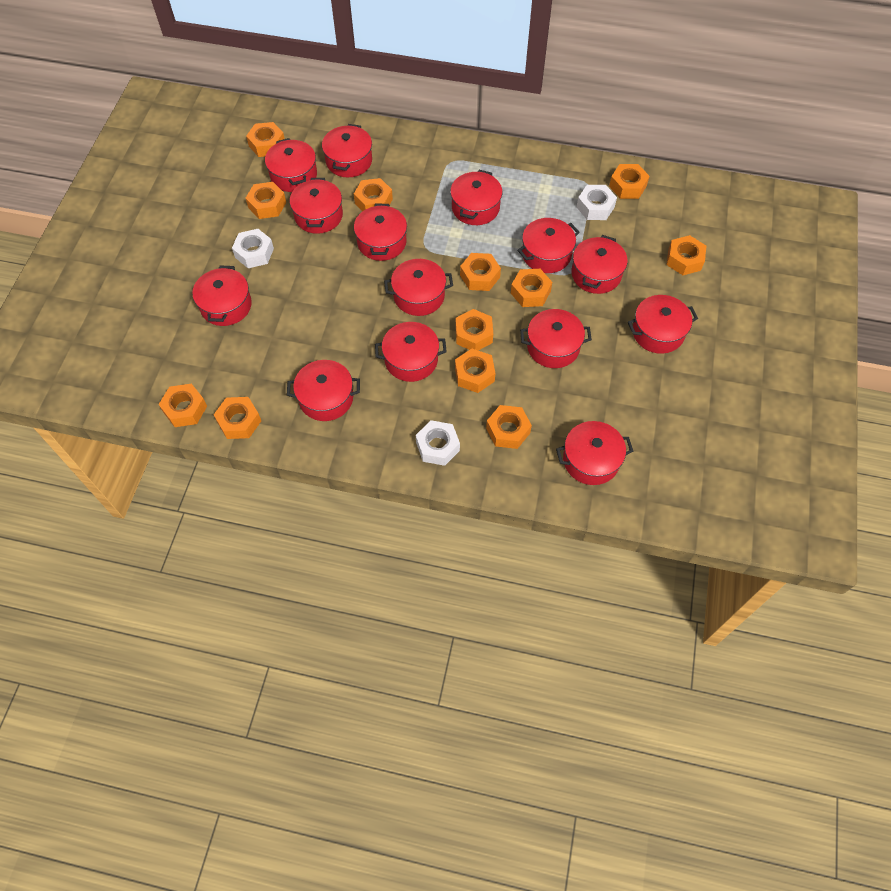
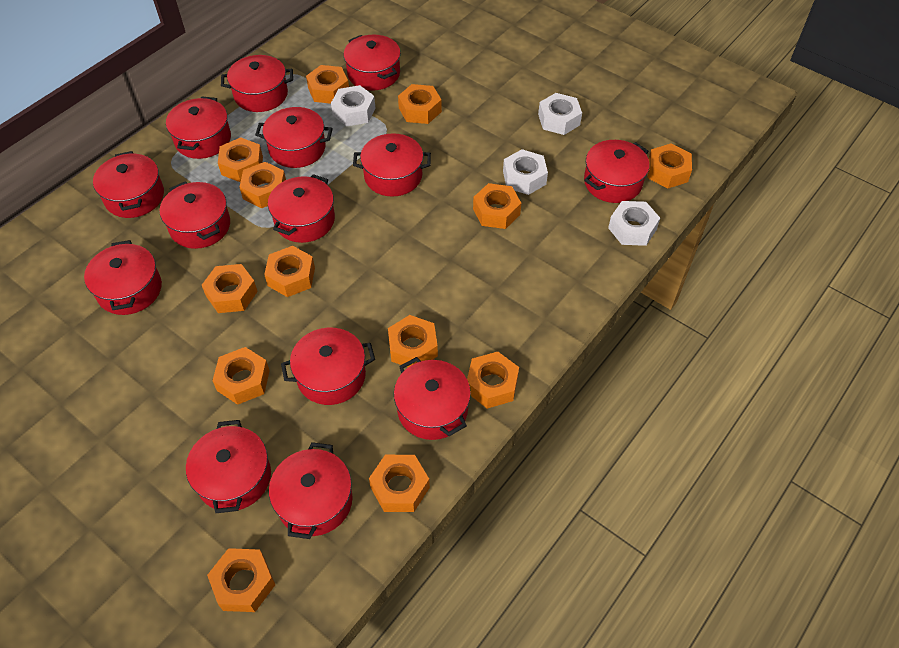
orange nut: 12 -> 13
white nut: 3 -> 4

